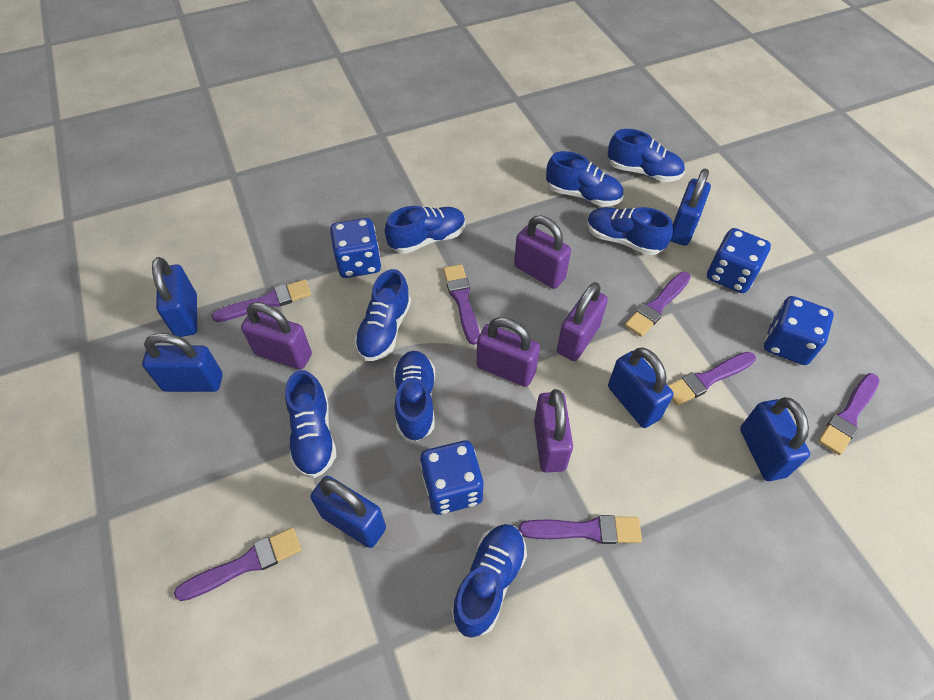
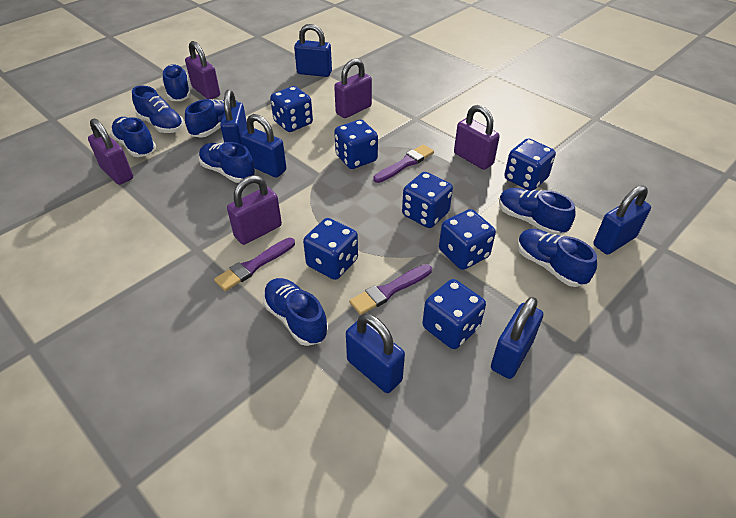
blue dice: 4 -> 7
purple brush: 7 -> 3

